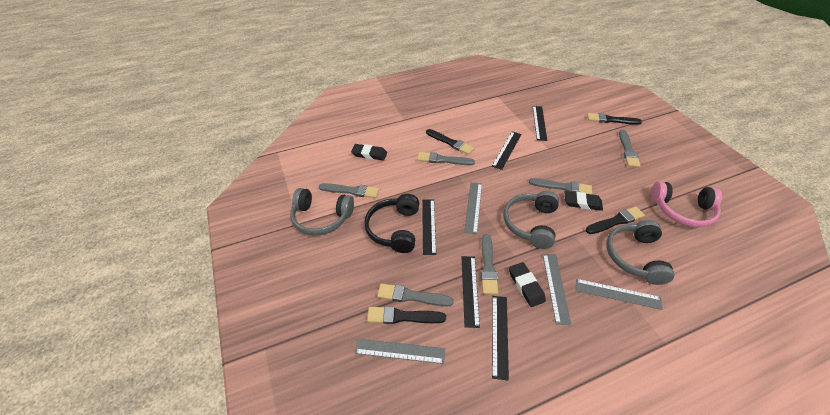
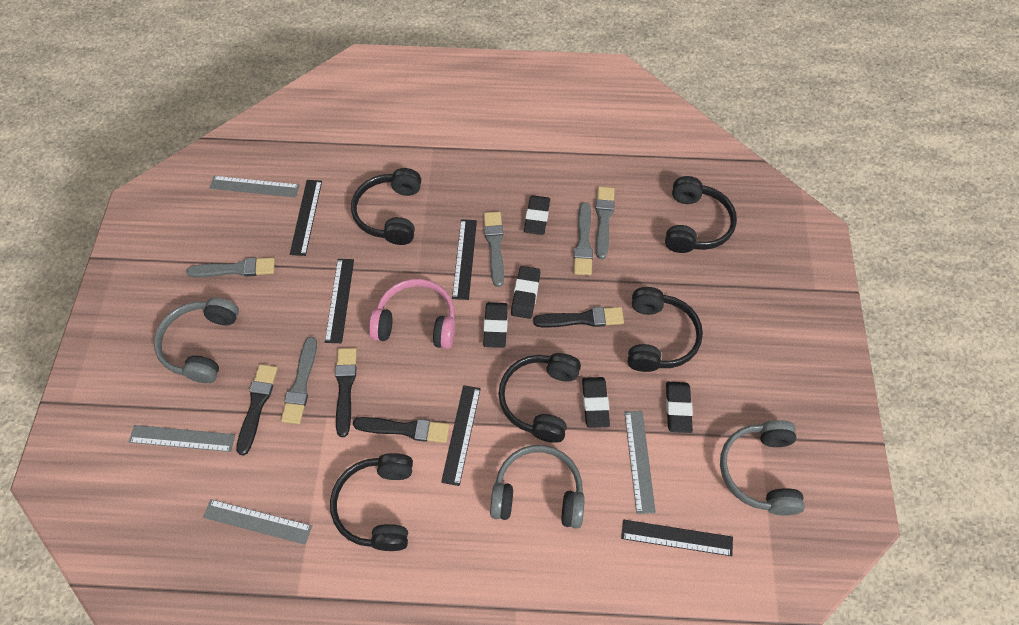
black eraser: 3 -> 5
black headphones: 1 -> 5
grey brush: 6 -> 5

